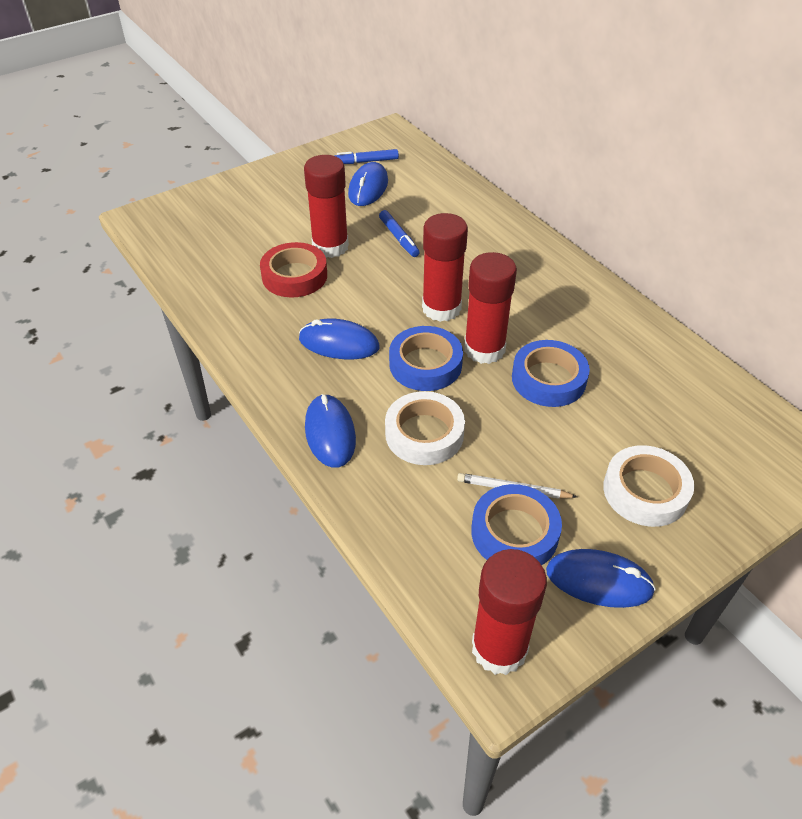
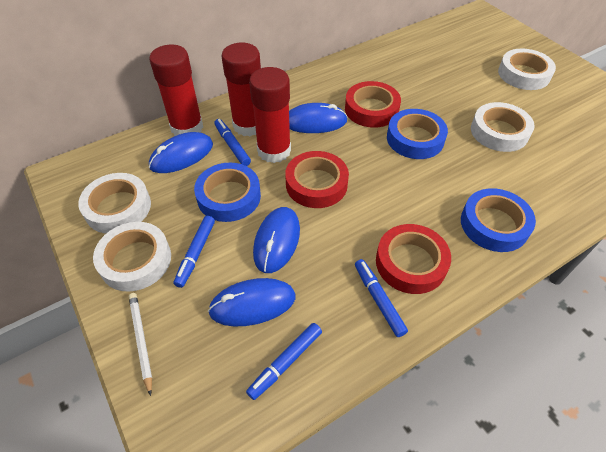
blue marker: 2 -> 4
red glue stick: 4 -> 3
red tape: 1 -> 3
white tape: 2 -> 4

